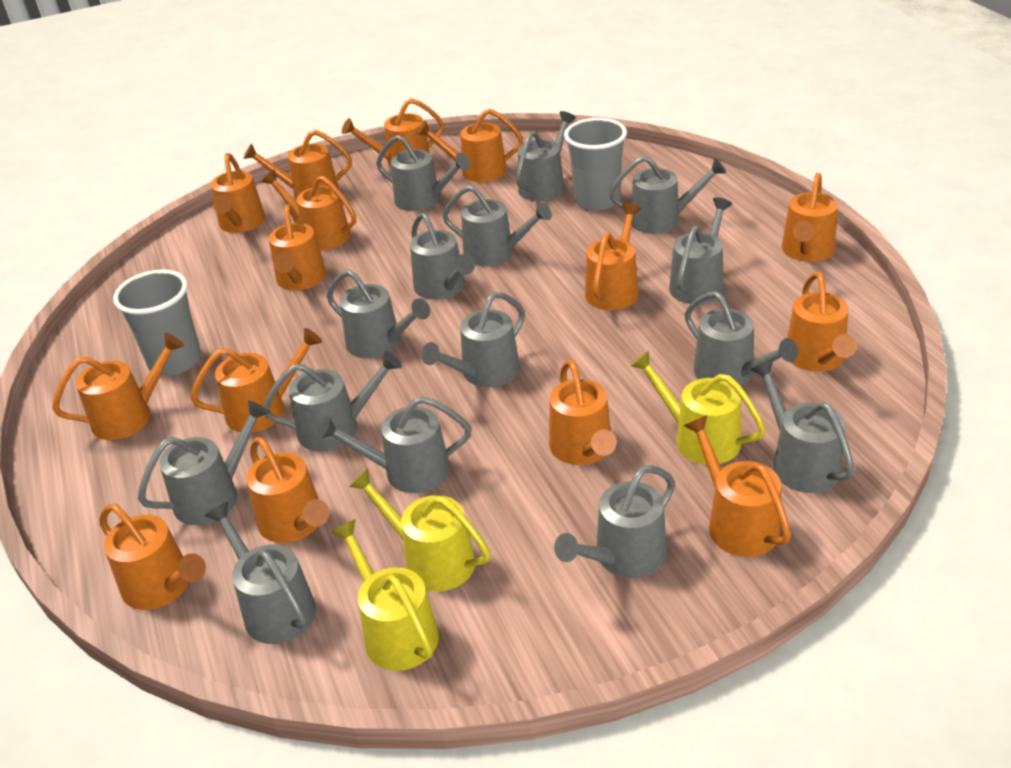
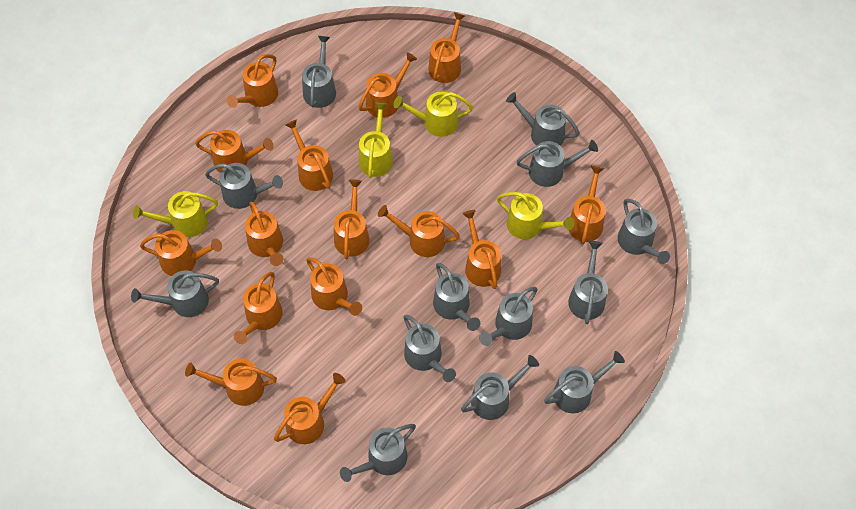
grey cup: 2 -> 0
grey watering can: 15 -> 13
yellow watering can: 3 -> 4

